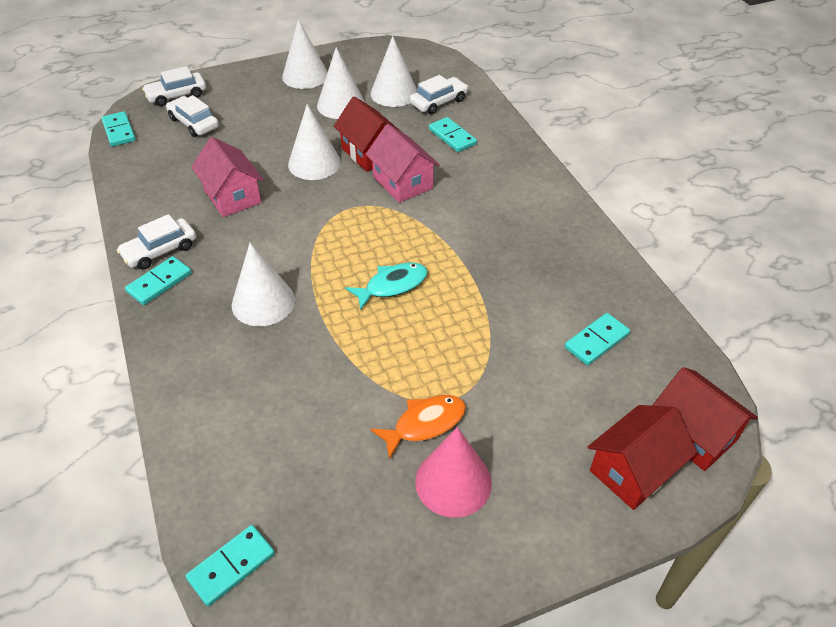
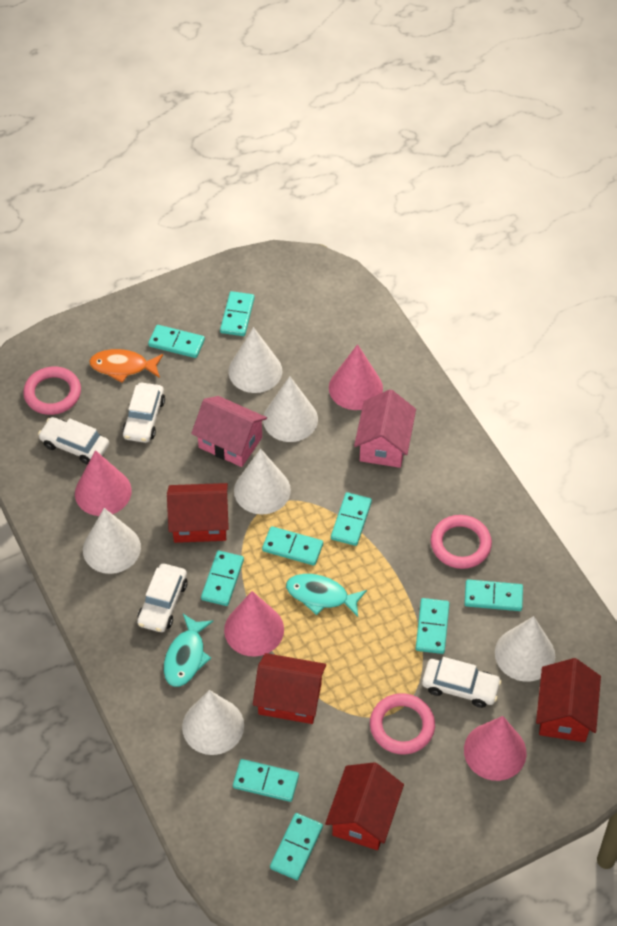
pink cone: 1 -> 4
pink ring: 0 -> 3
red house: 3 -> 4
turquoise domino: 5 -> 9
turquoise fish: 1 -> 2
white cone: 5 -> 6

